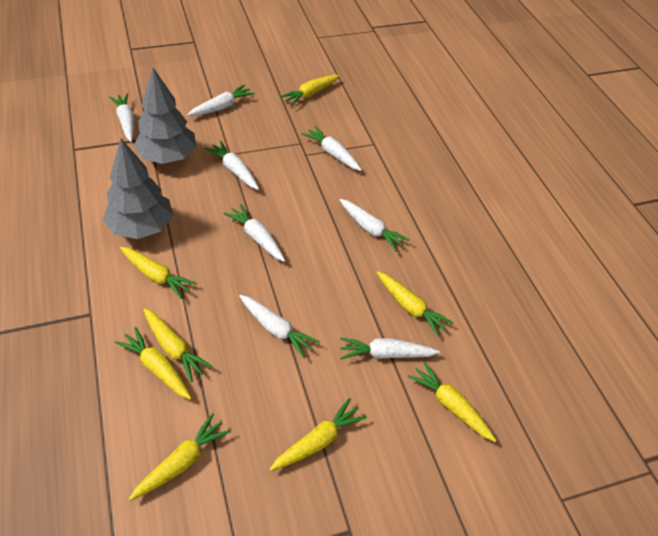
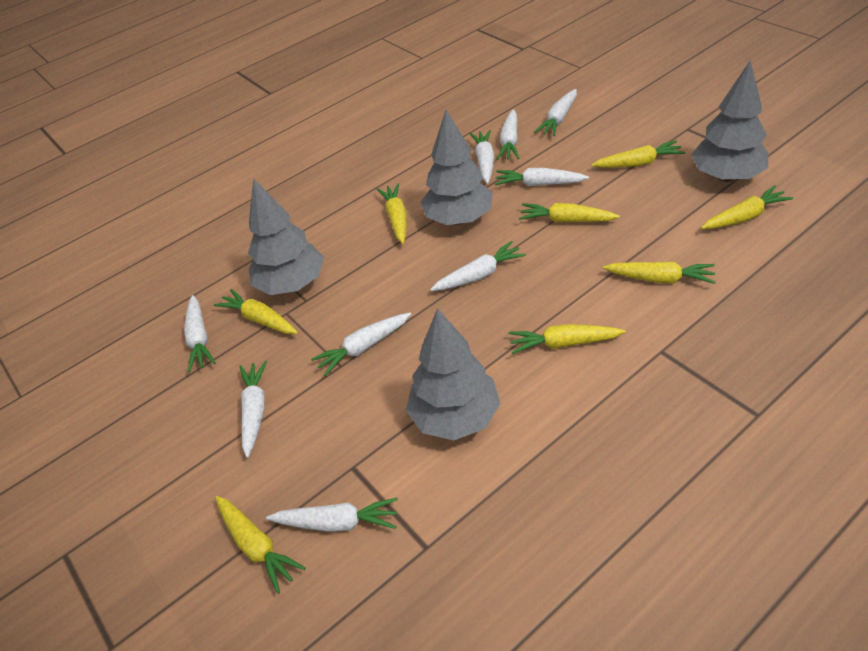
grey tree: 2 -> 4
white carrot: 8 -> 9

